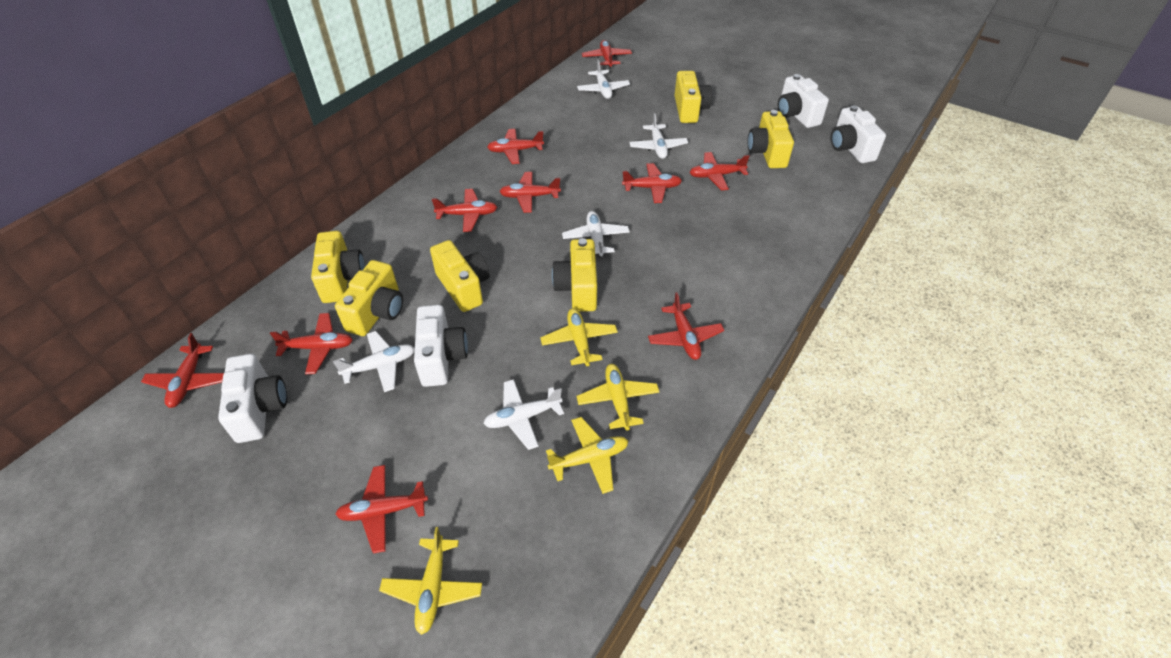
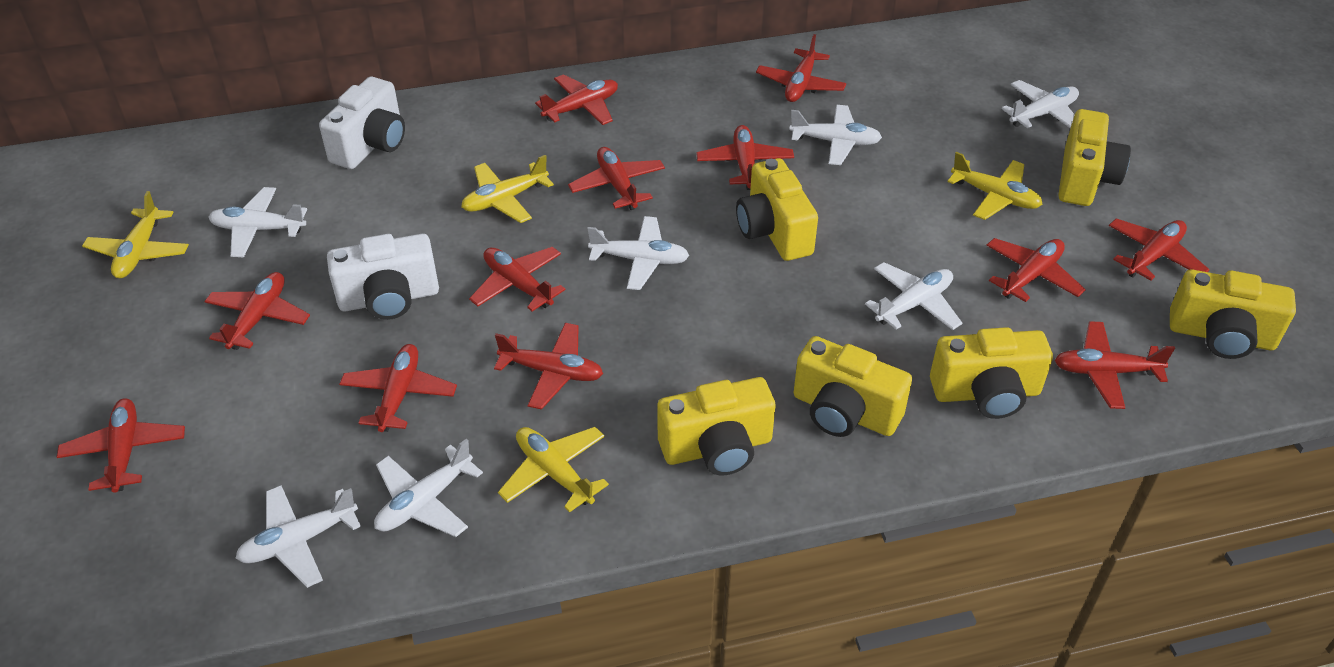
red plane: 10 -> 12
white camera: 4 -> 2
white plane: 5 -> 7

